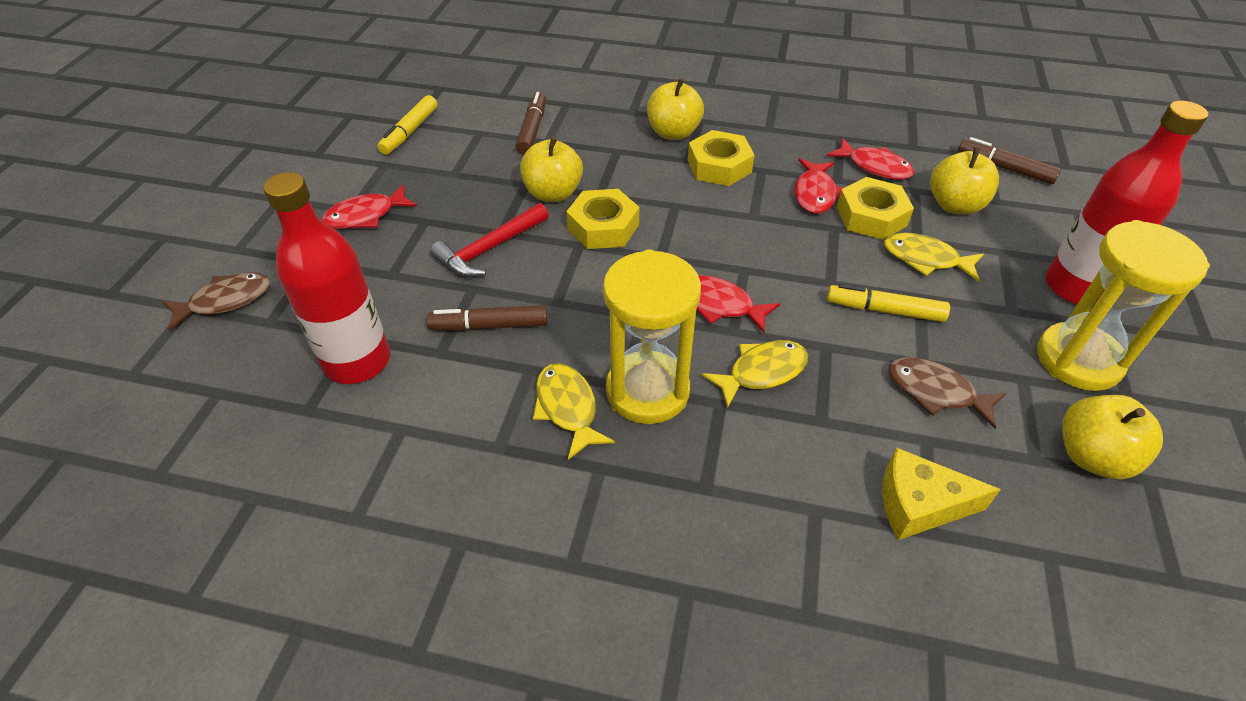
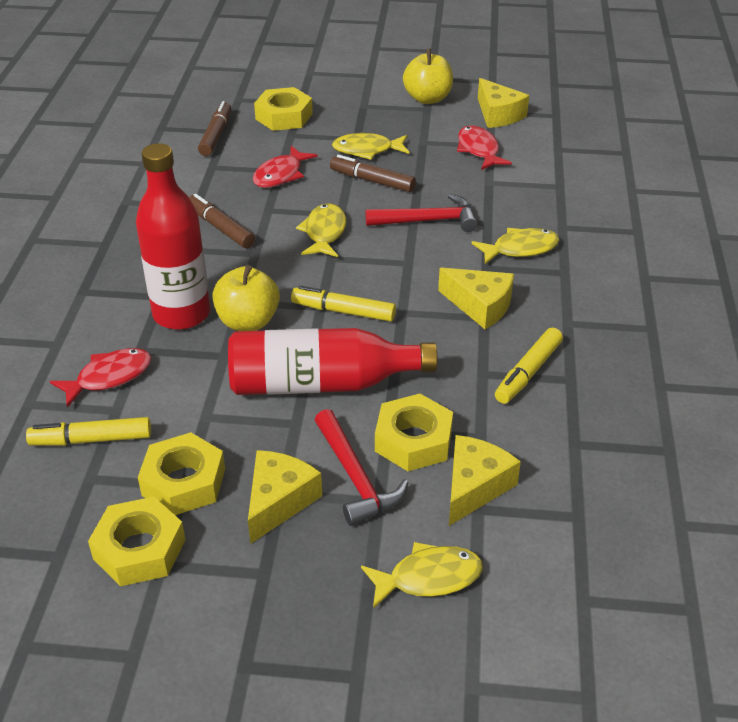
brown fish: 2 -> 0
red fish: 4 -> 3
red hammer: 1 -> 2
yellow apple: 4 -> 2
yellow cheese: 1 -> 4
yellow fish: 3 -> 4
yellow hourglass: 2 -> 0
yellow marker: 2 -> 3
yellow nut: 3 -> 4

